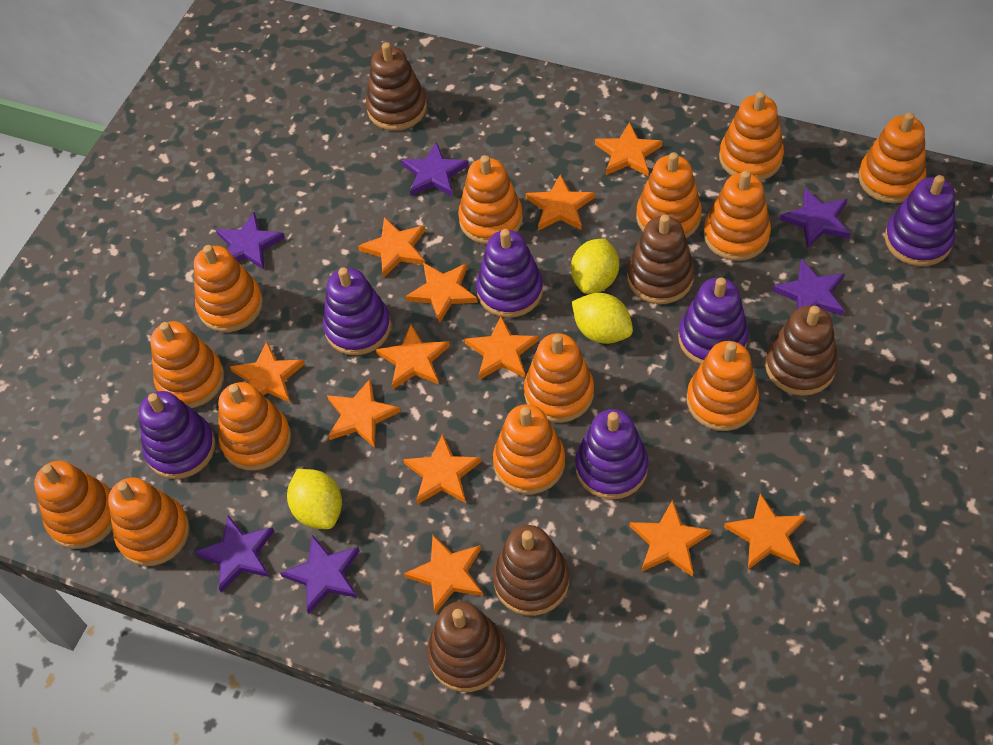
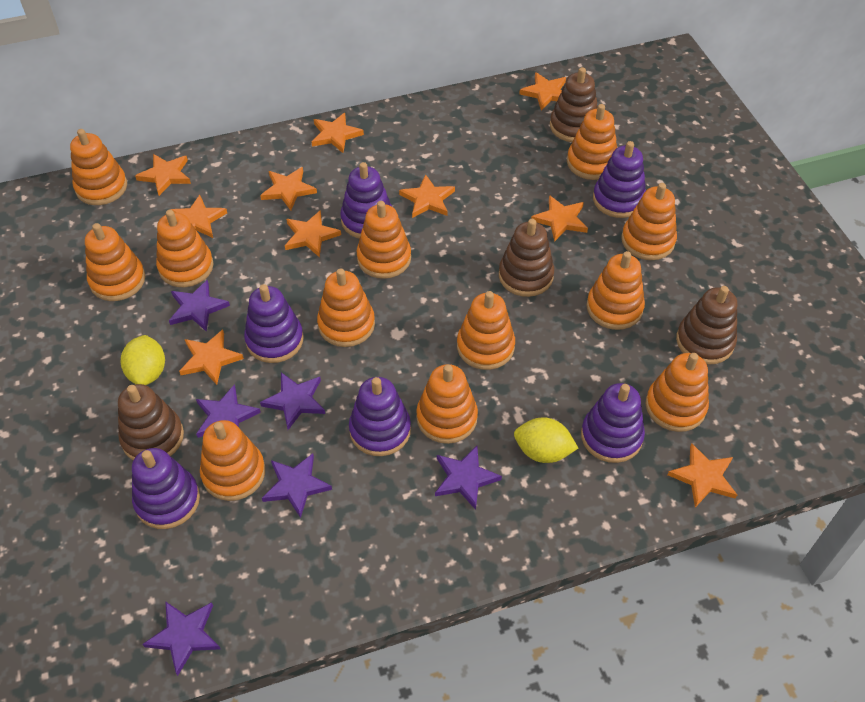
brown stacking toy: 5 -> 4
orange stacking toy: 13 -> 12
orange star: 12 -> 10
yellow lemon: 3 -> 2

